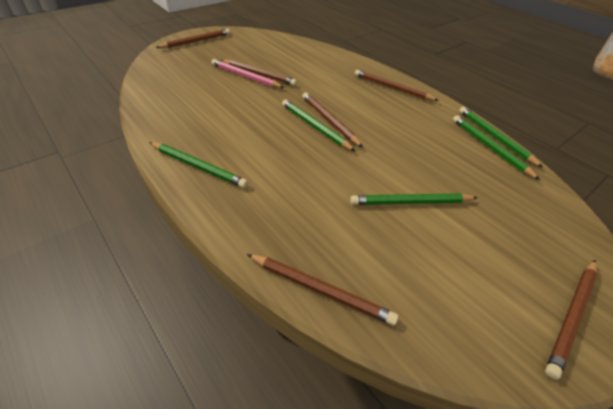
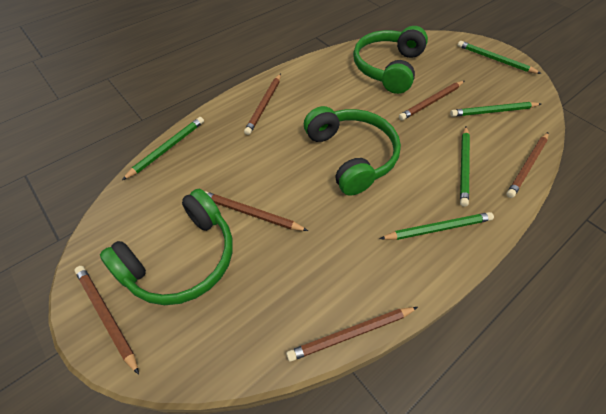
green headphones: 0 -> 3
pink pencil: 1 -> 0

